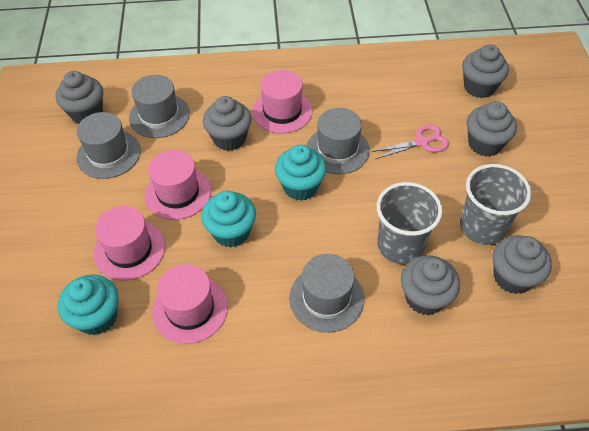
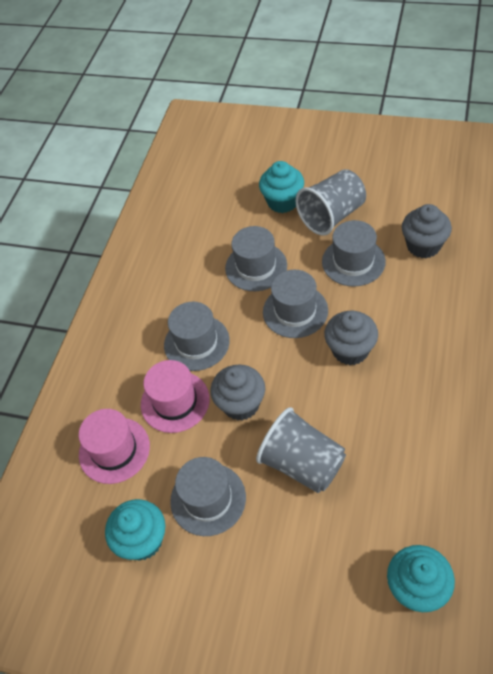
grey cupcake: 6 -> 3
grey hat: 4 -> 5
pink hat: 4 -> 2
pink scissors: 1 -> 0

